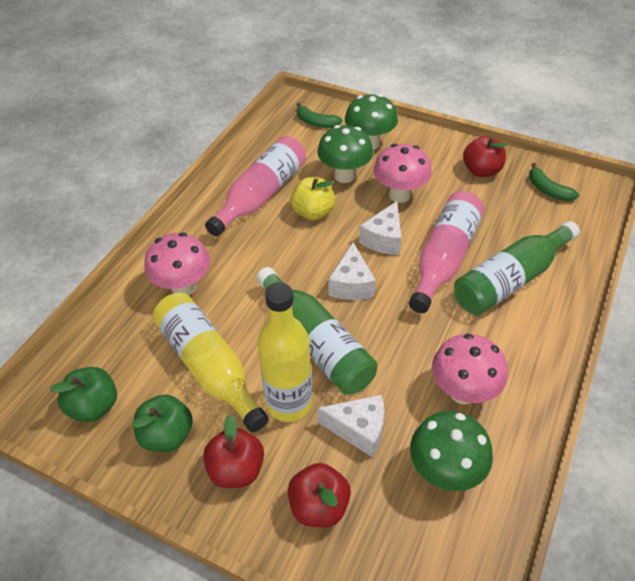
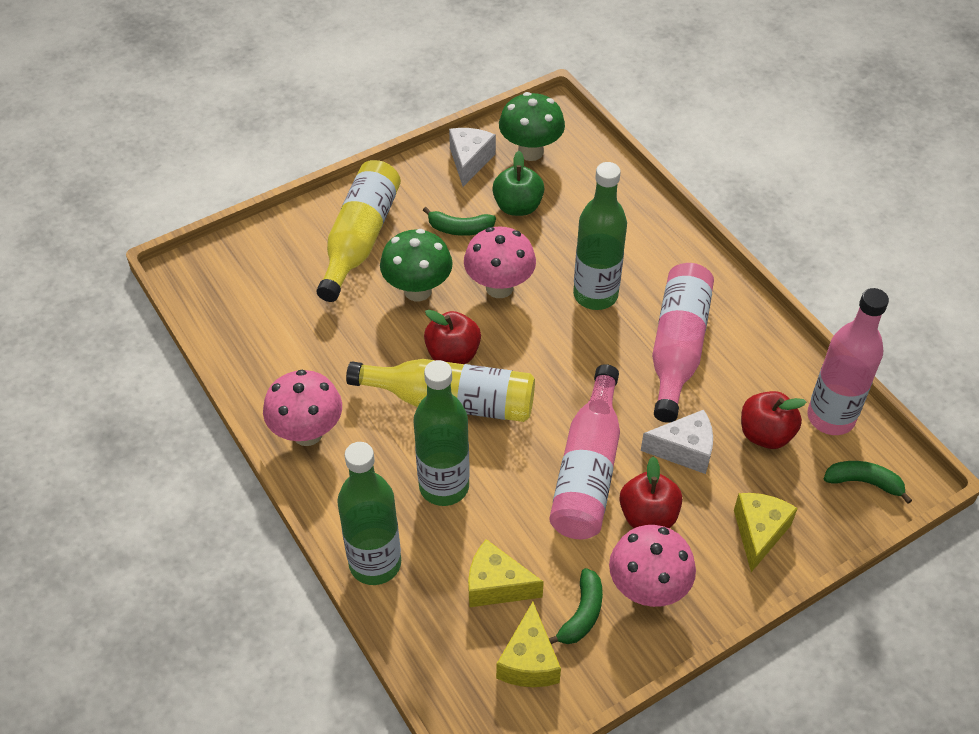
green apple: 2 -> 1
green banana: 2 -> 3
green bottle: 2 -> 3
green mushroom: 3 -> 2
pink bottle: 2 -> 3
white cheese: 3 -> 2
yellow apple: 1 -> 0
yellow cheese: 0 -> 3

